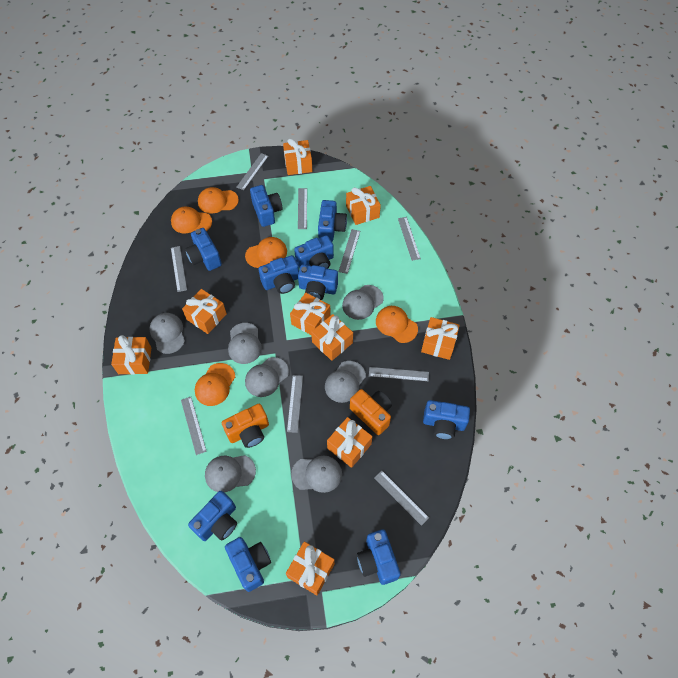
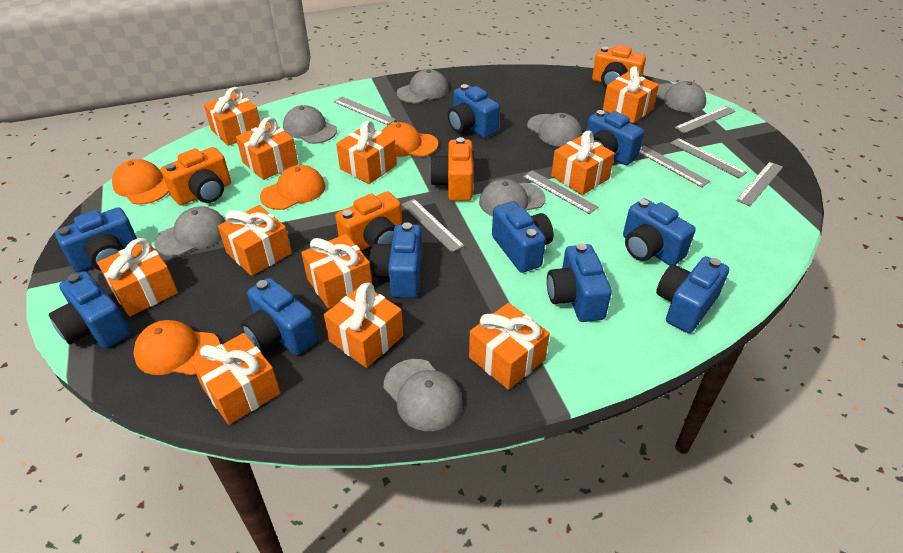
grey ruler: 9 -> 7
orange camera: 2 -> 4
orange cap: 5 -> 4
orange gift: 9 -> 11

